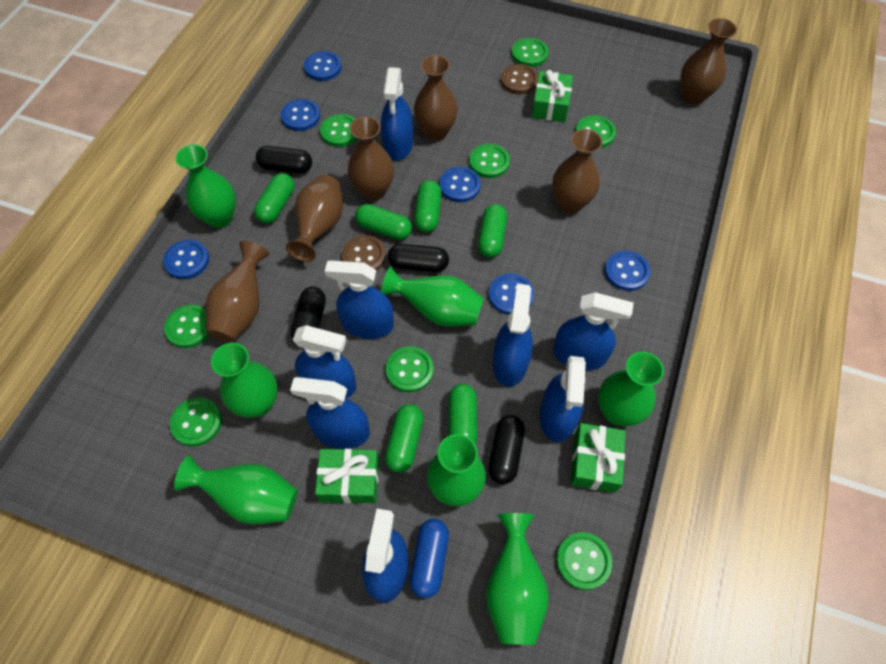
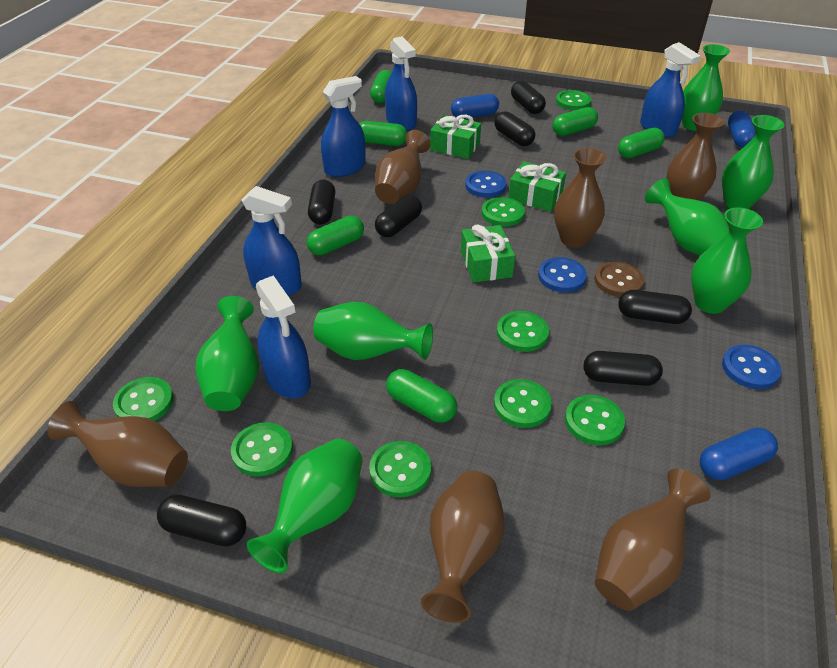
black capsule: 4 -> 7
blue button: 6 -> 3
blue capsule: 1 -> 3
blue spray bottle: 8 -> 5
brown button: 2 -> 1

